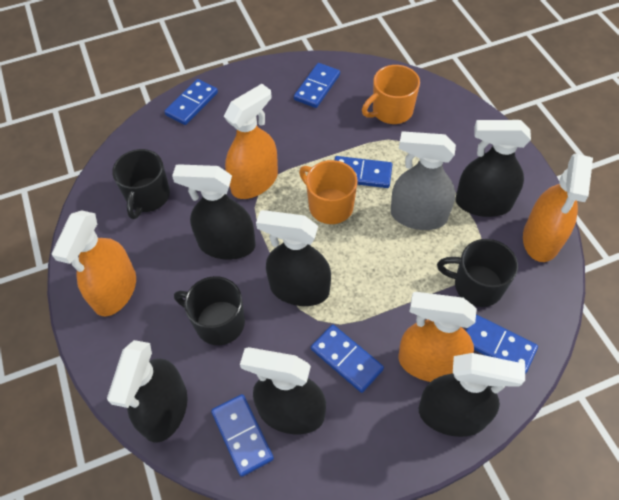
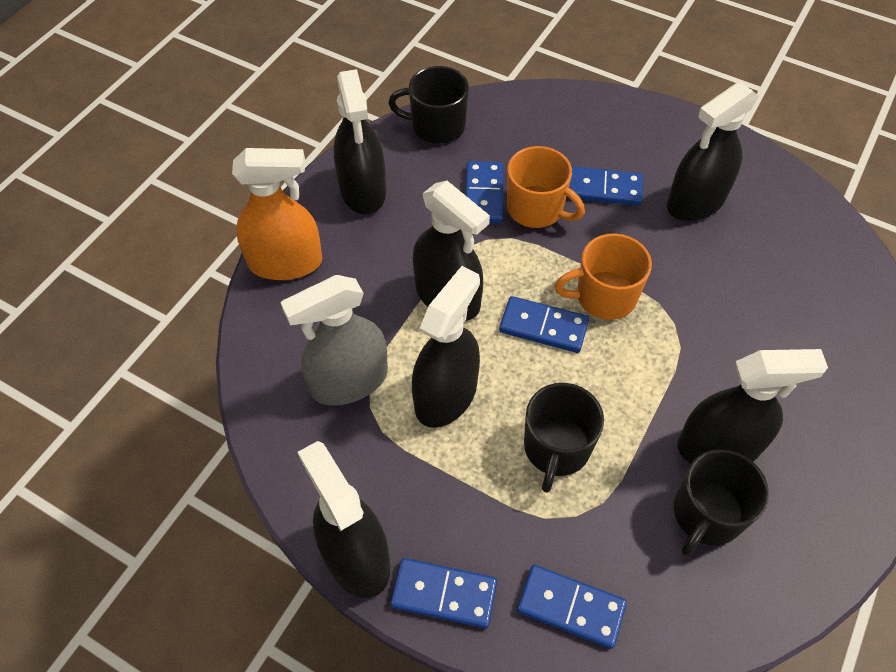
blue domino: 6 -> 5
orange spray bottle: 4 -> 1

